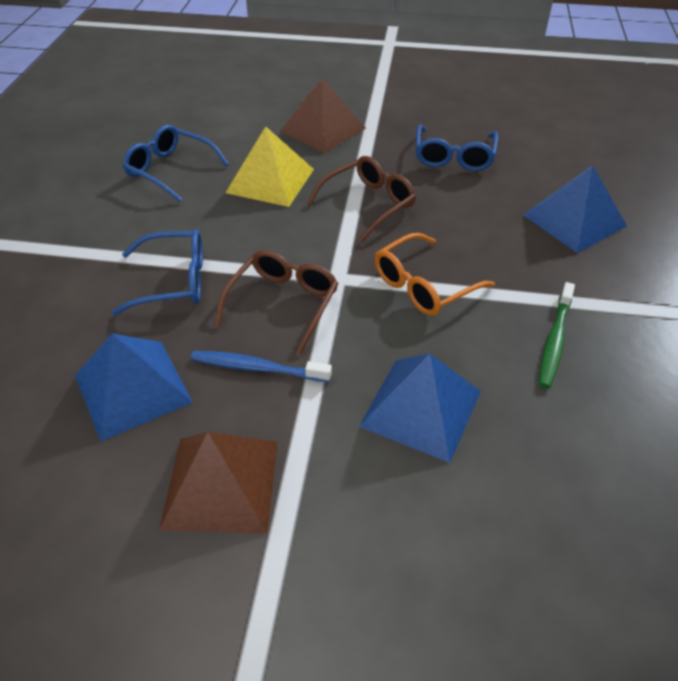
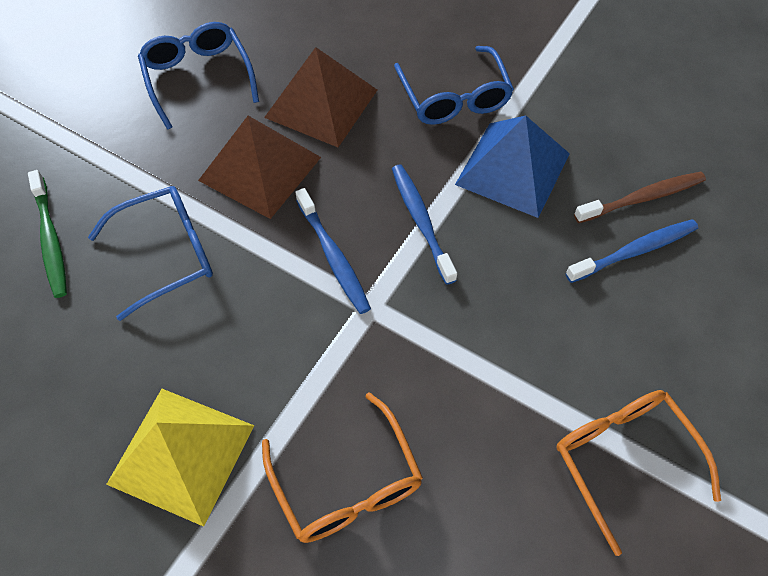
blue pyramid: 3 -> 1
blue toothbrush: 1 -> 3
brown glasses: 2 -> 0
brown toothbrush: 0 -> 1
orange glasses: 1 -> 2

